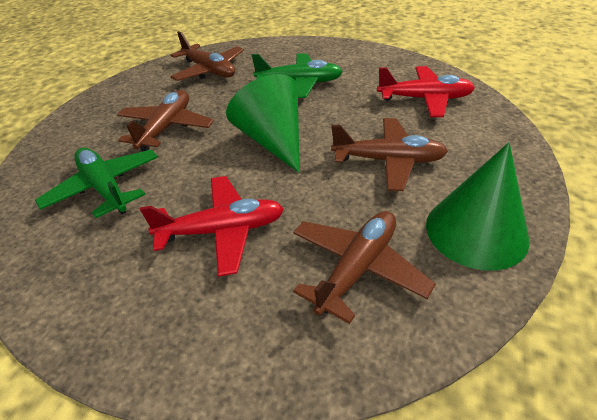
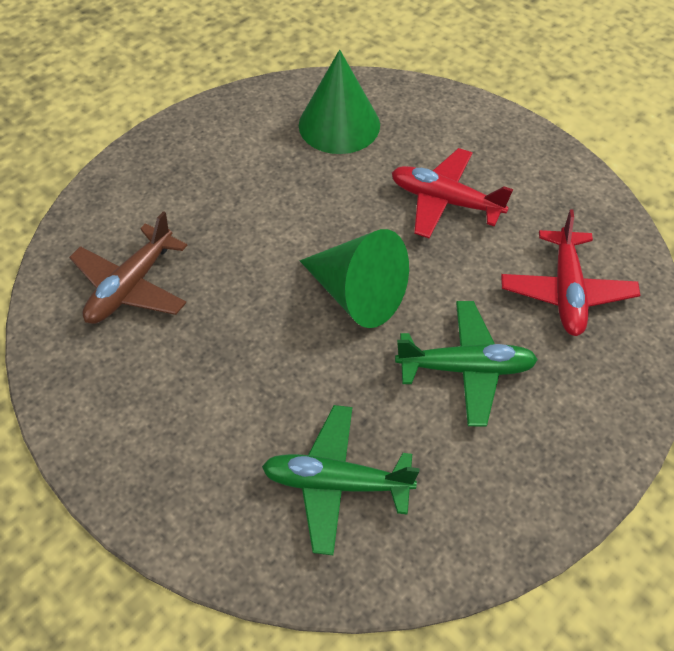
brown plane: 4 -> 1

